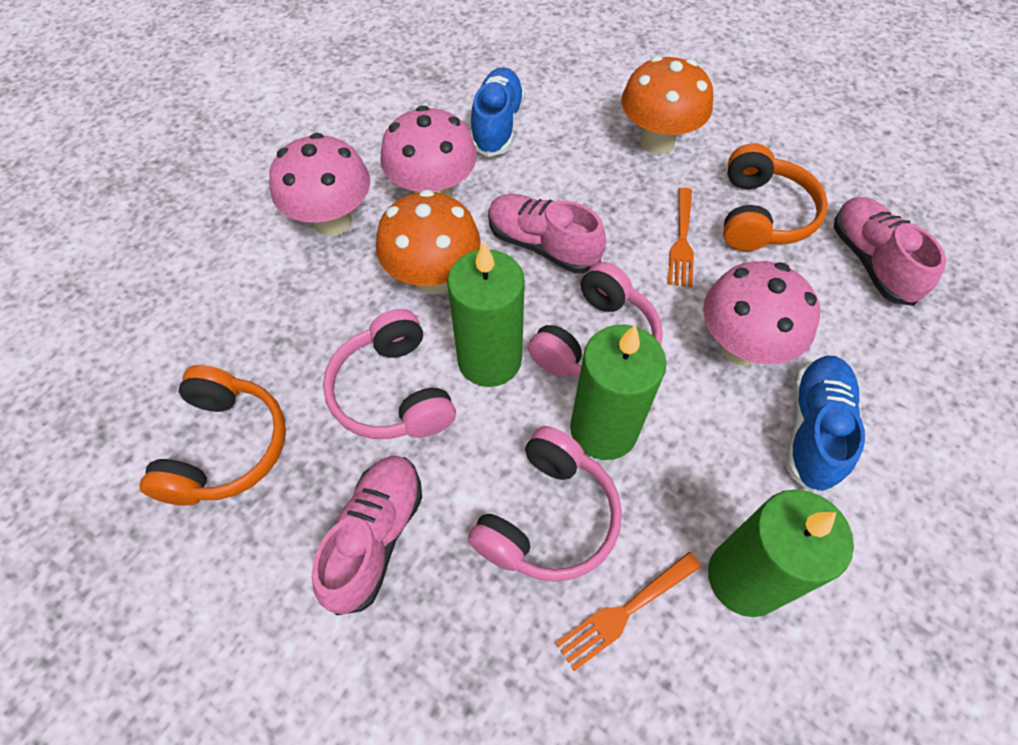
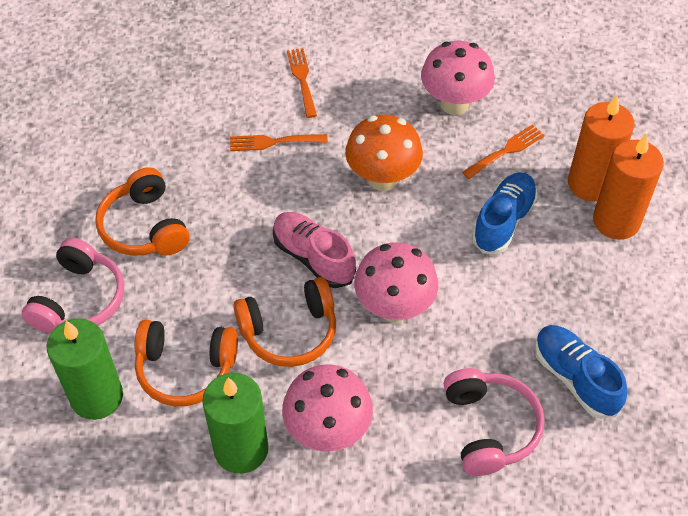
green candle: 3 -> 2
orange candle: 0 -> 2
orange fork: 2 -> 3
orange headphones: 2 -> 3
orange mushroom: 2 -> 1
pink headphones: 3 -> 2
pink shoe: 3 -> 1

